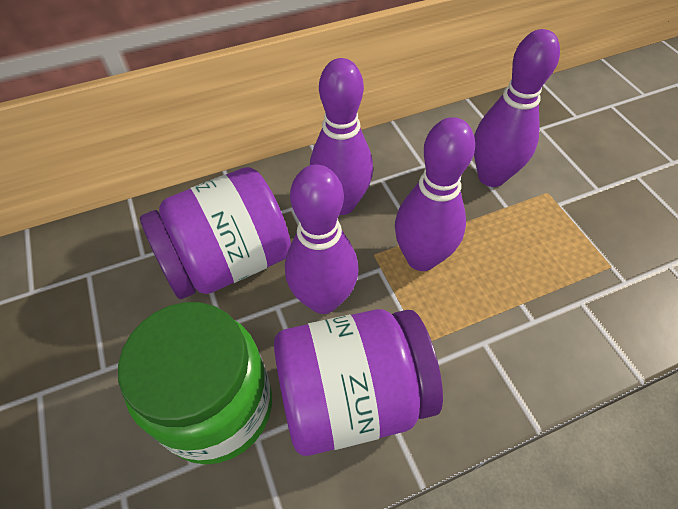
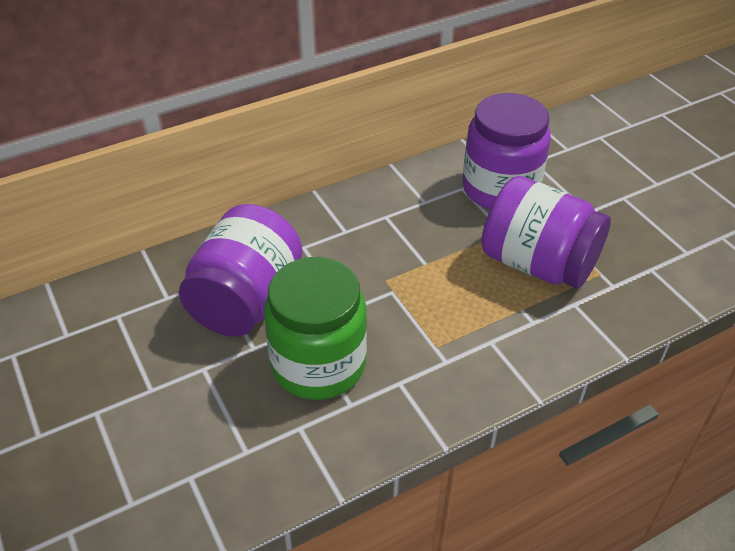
purple bowling pin: 4 -> 0
purple jar: 2 -> 3

